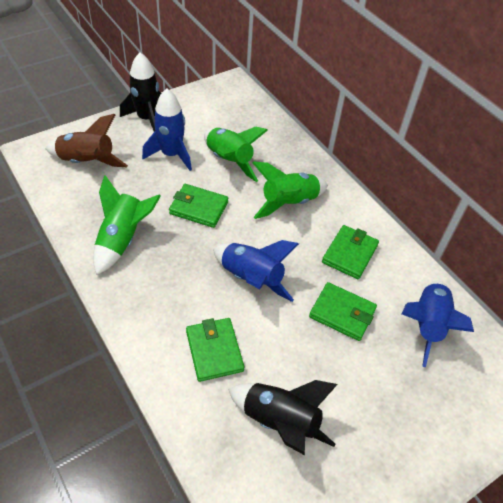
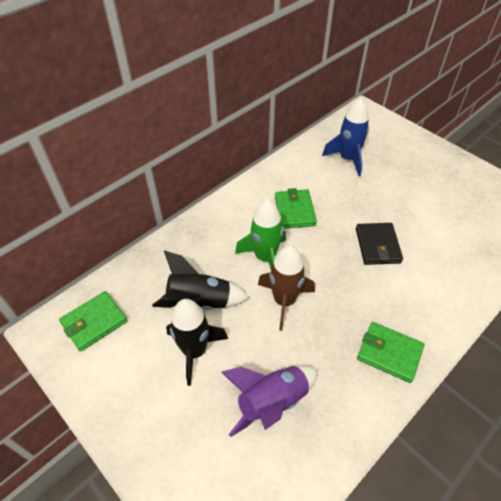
black wallet: 0 -> 1
blue rocket: 3 -> 1
green rocket: 3 -> 1
green wallet: 4 -> 3
purple rocket: 0 -> 1

